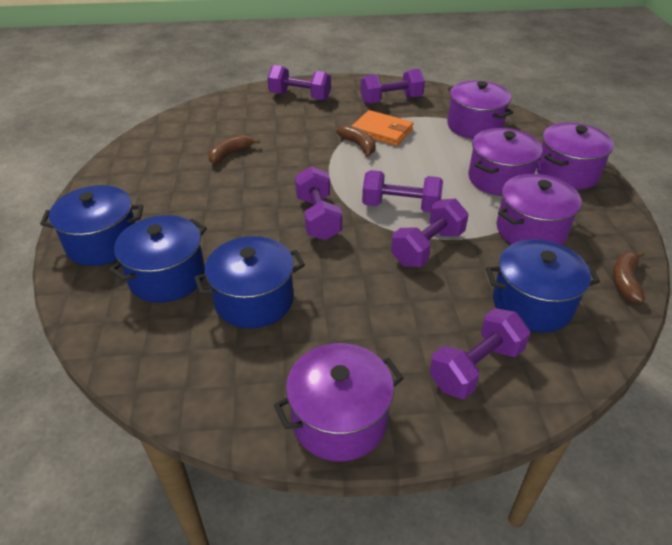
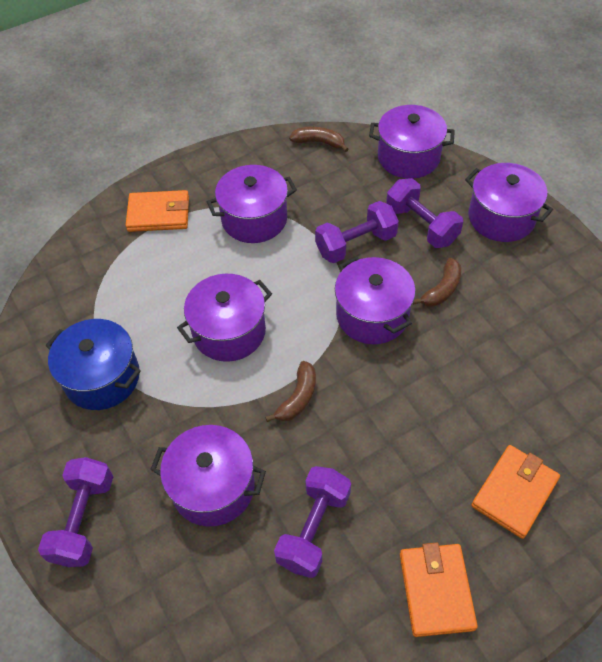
blue pot: 4 -> 1
orange wallet: 1 -> 3
purple dumbbell: 6 -> 4
purple pot: 5 -> 6

